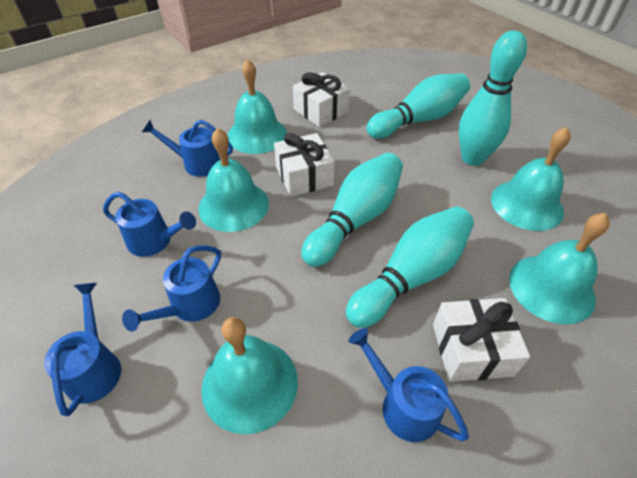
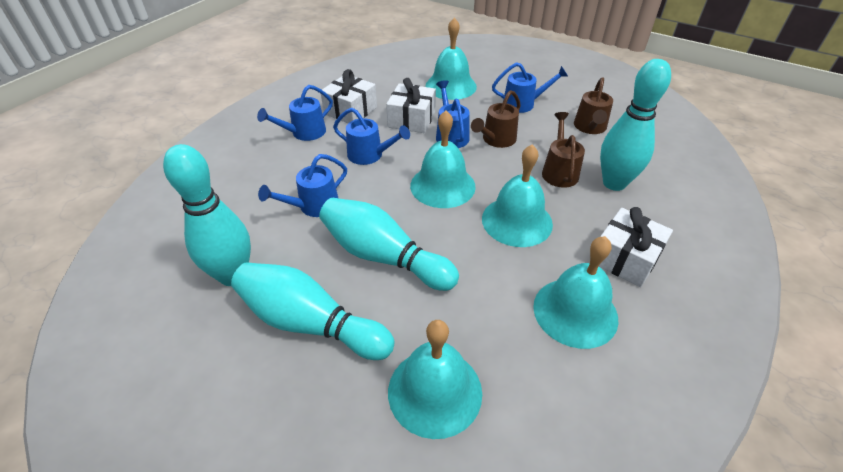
brown watering can: 0 -> 3

